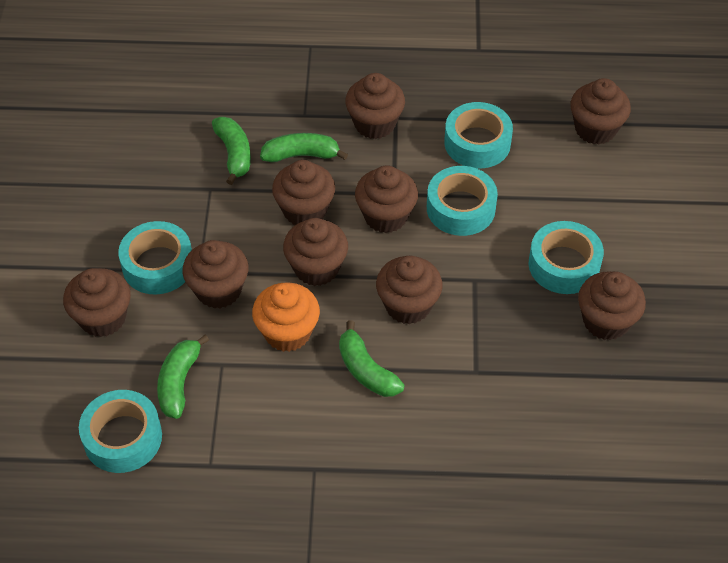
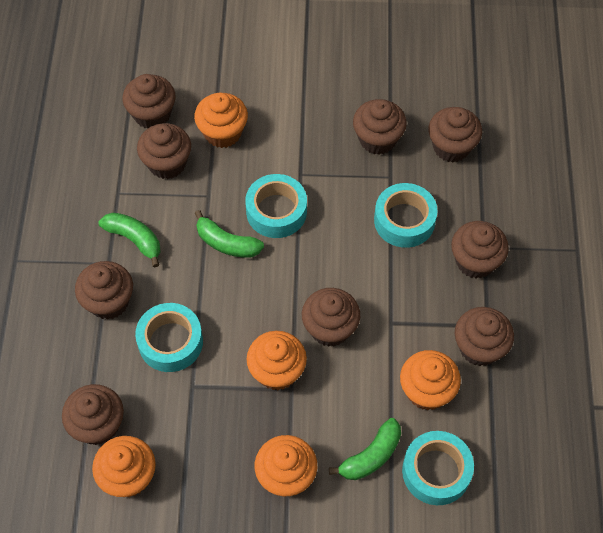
green banana: 4 -> 3
orange cupcake: 1 -> 5
turquoise tape: 5 -> 4

